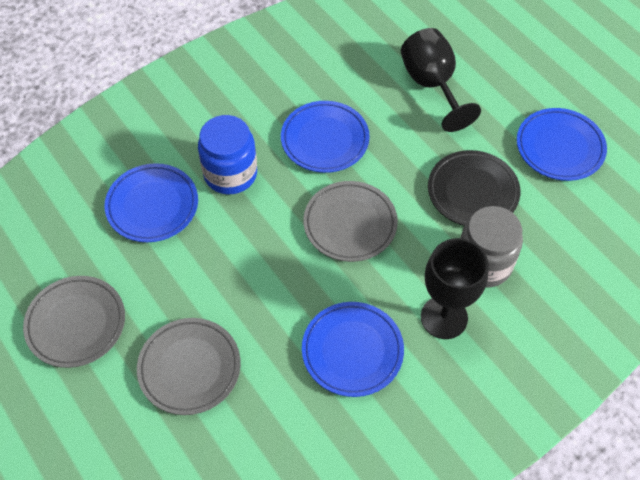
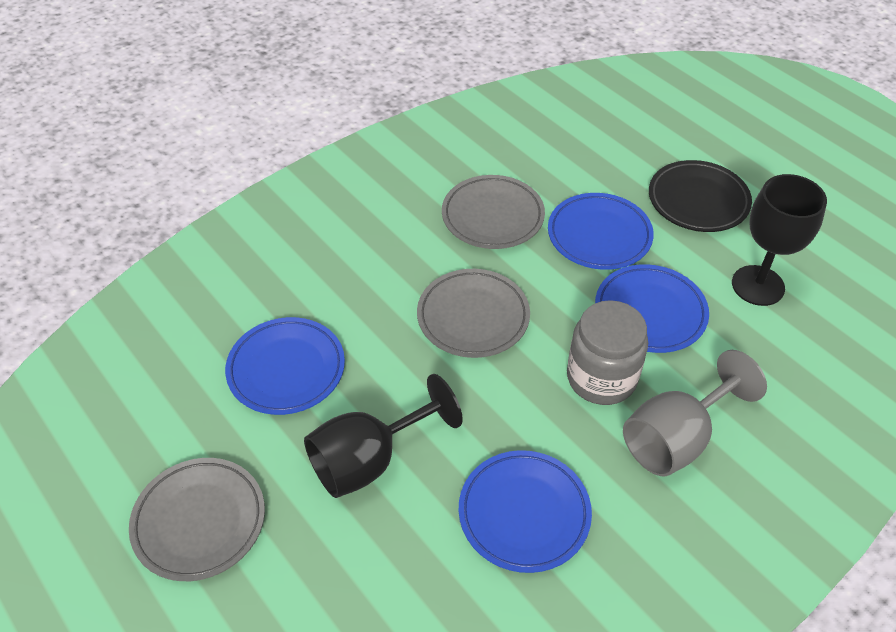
blue jar: 1 -> 0
grey goblet: 0 -> 1

